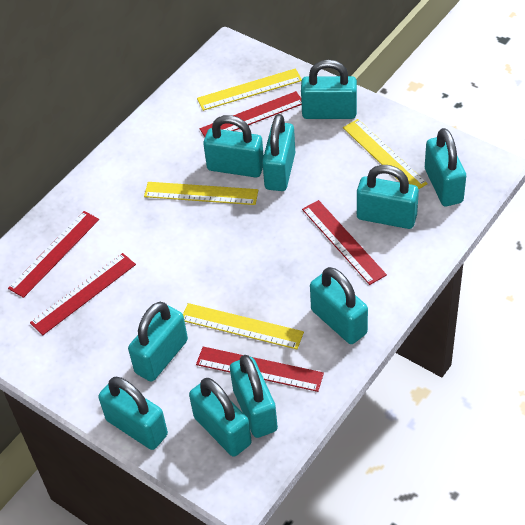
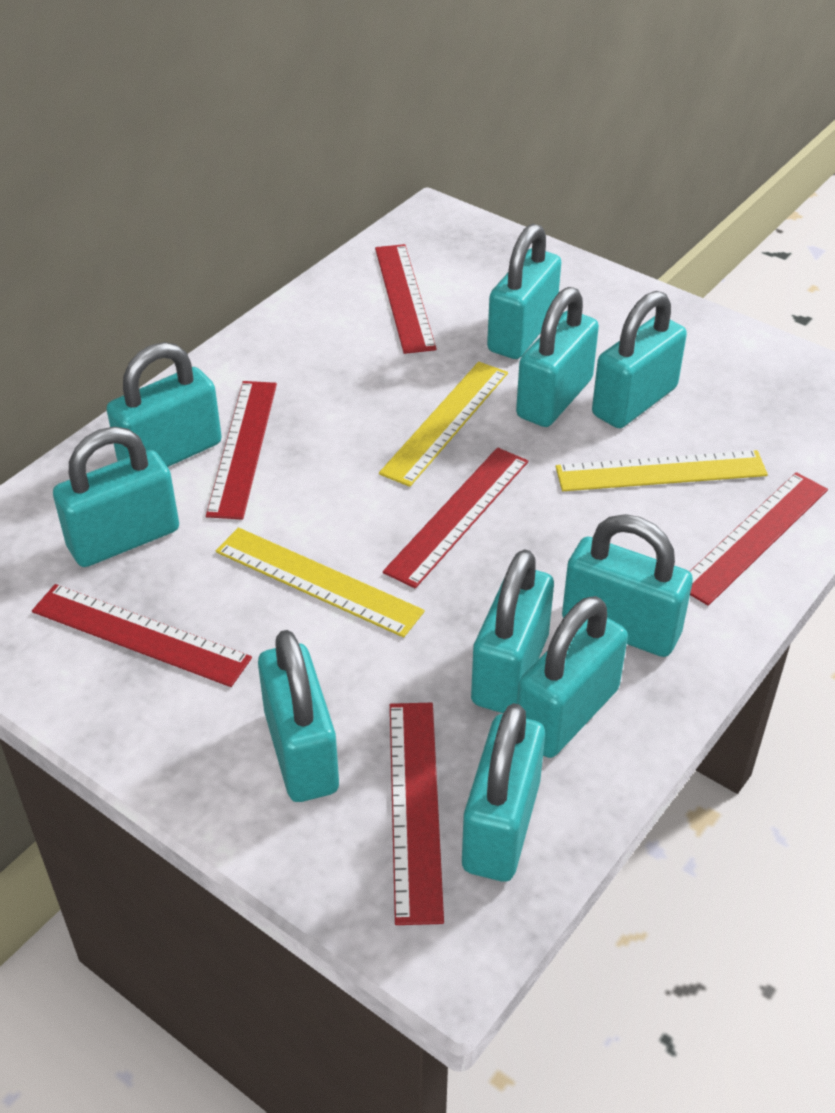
red ruler: 5 -> 6
yellow ruler: 4 -> 3

